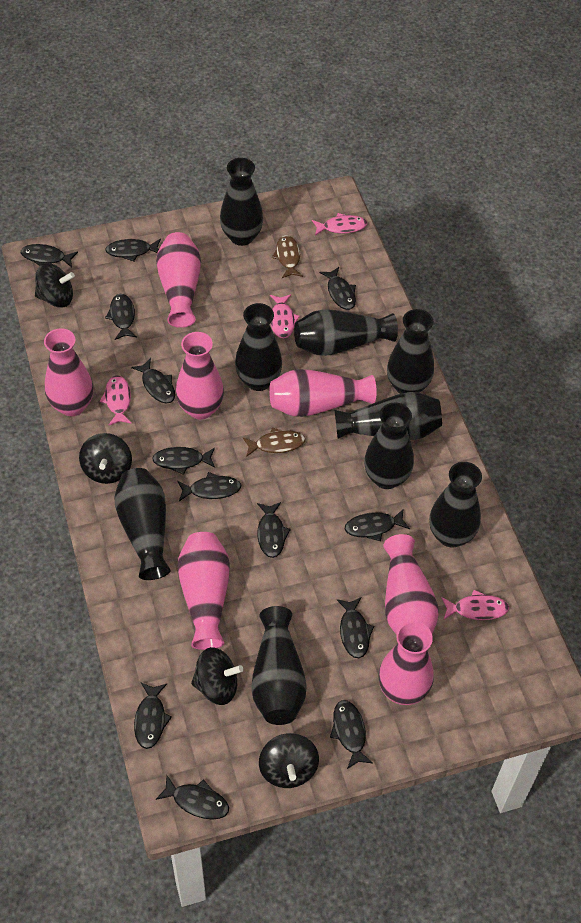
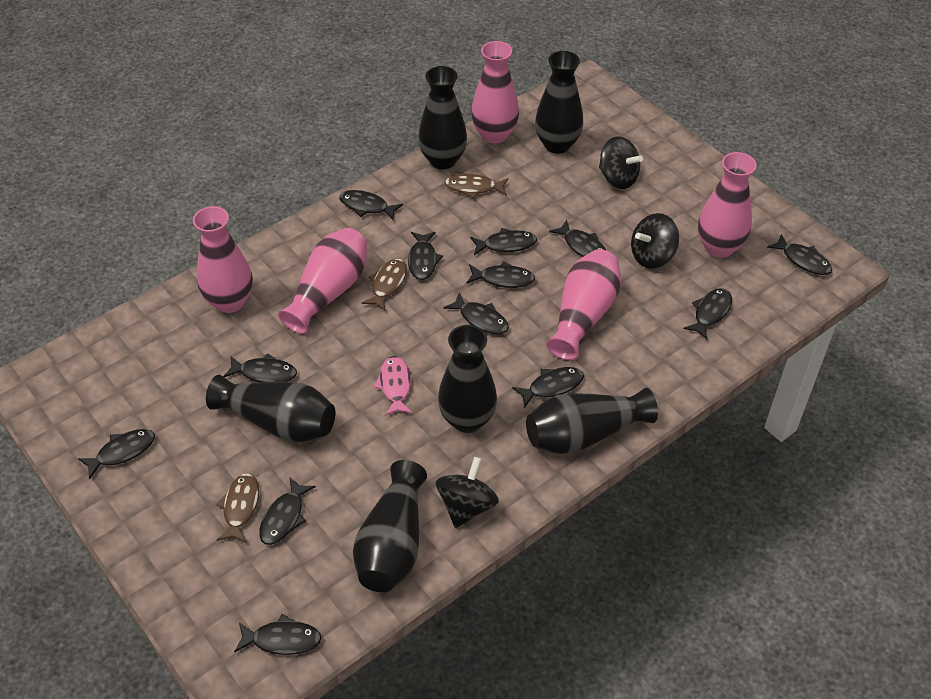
black spinning top: 4 -> 3
black vase: 9 -> 6
brown fish: 2 -> 3
pink fish: 4 -> 1
pink vase: 7 -> 5

